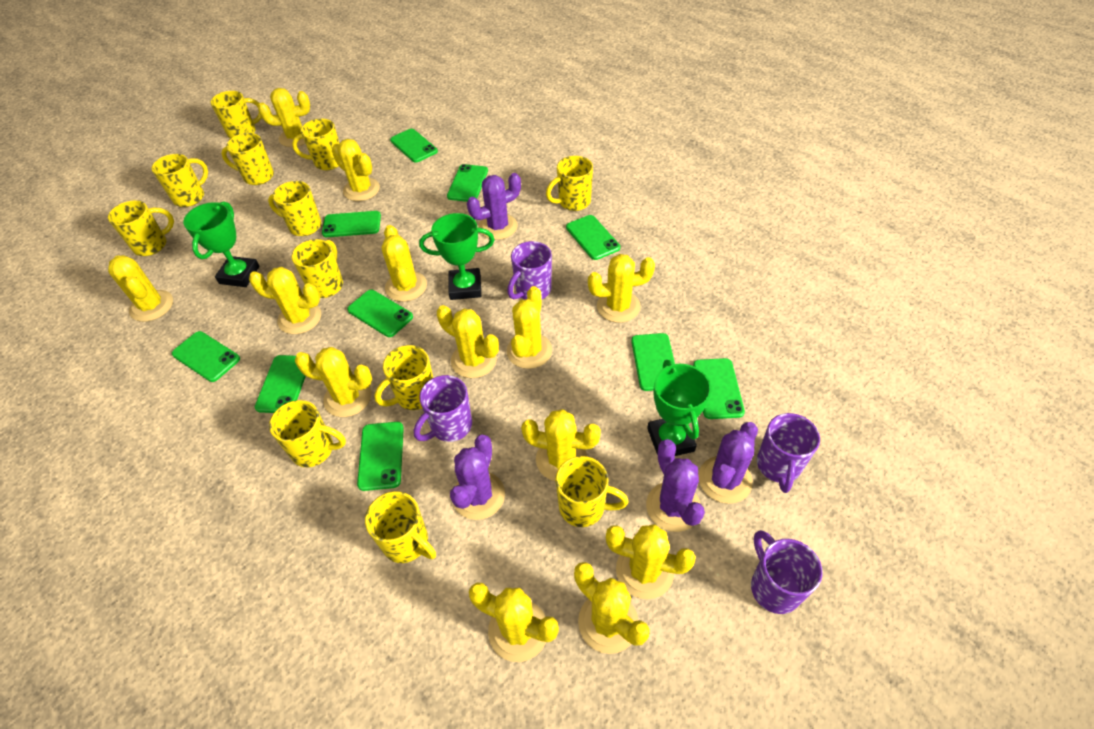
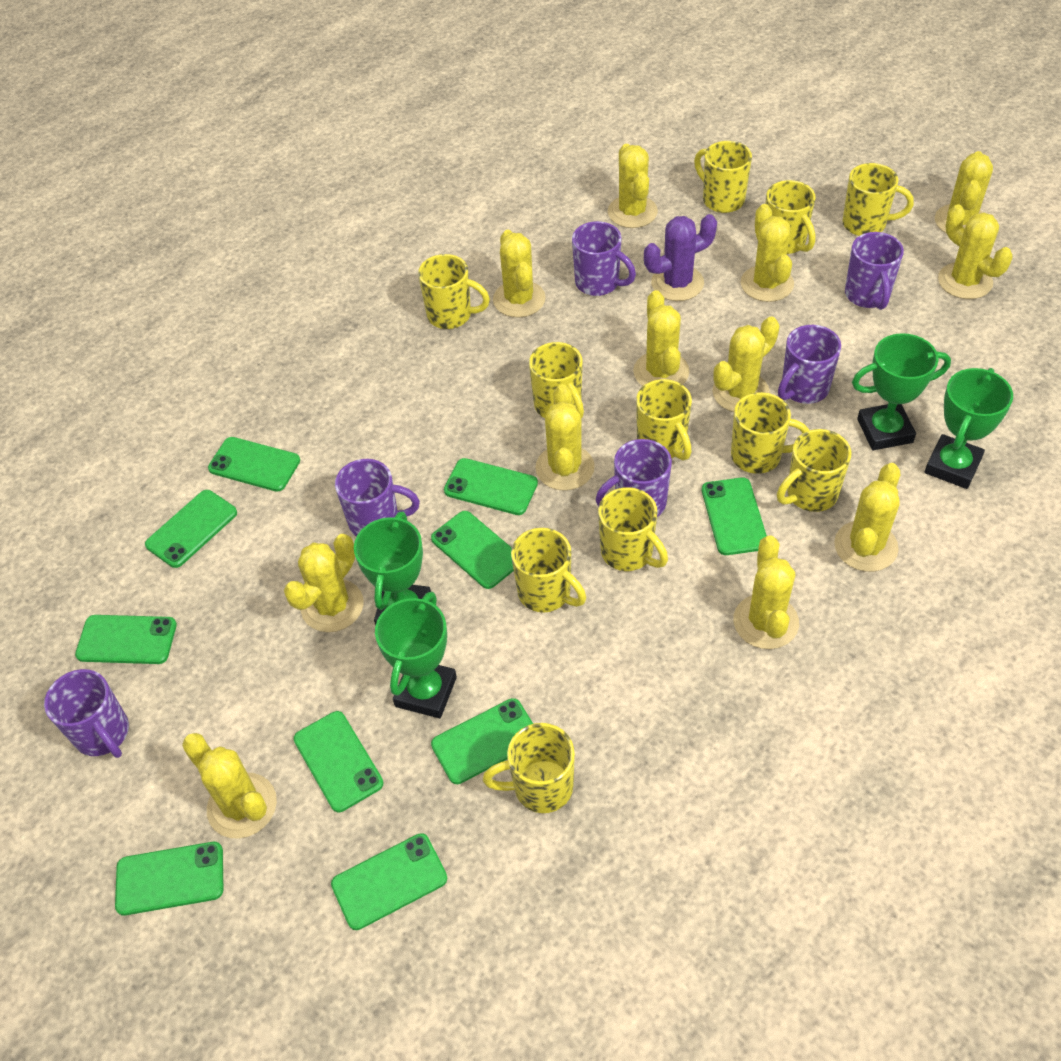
green trophy: 3 -> 4
purple cactus: 4 -> 1
purple mug: 4 -> 6
yellow cactus: 13 -> 12
yellow mug: 12 -> 11

